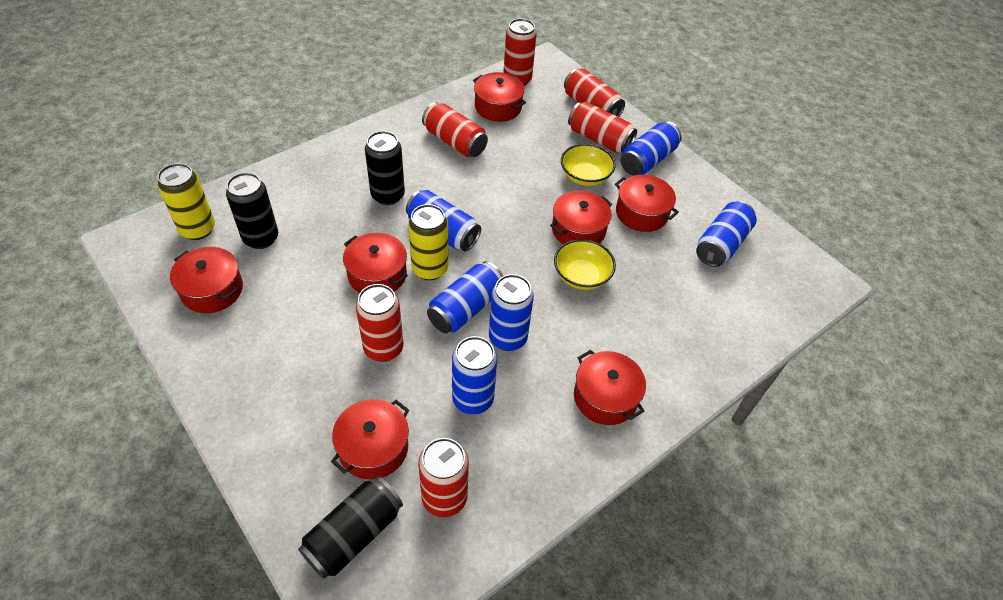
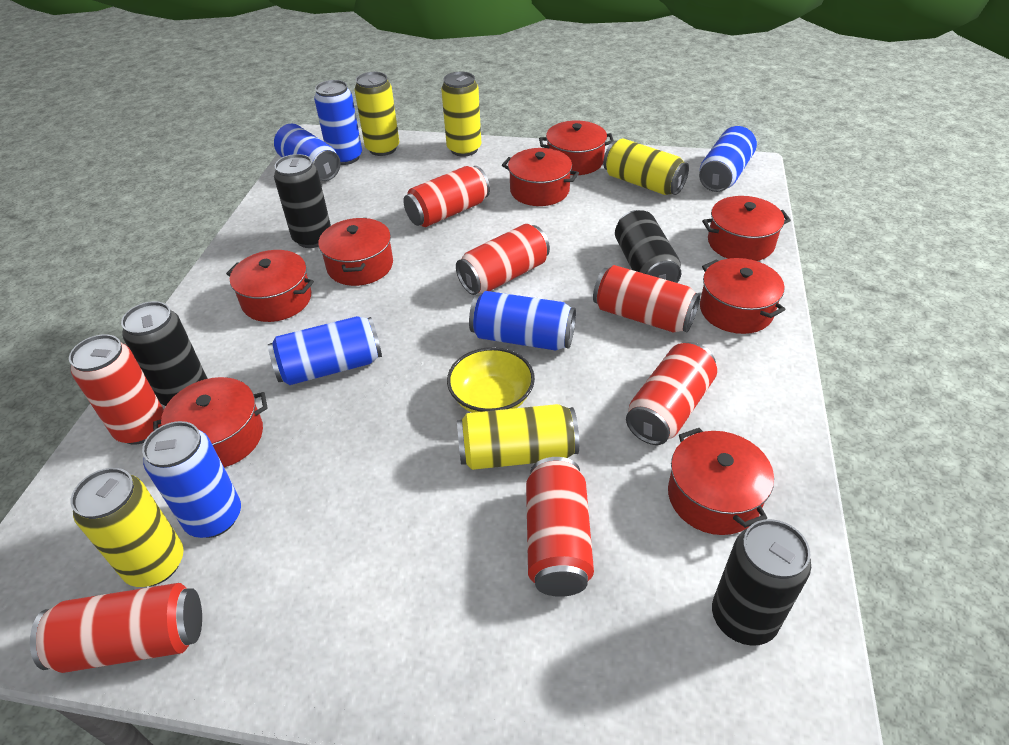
black can: 3 -> 4
red can: 6 -> 7
red pot: 7 -> 8
yellow bowl: 2 -> 1
yellow can: 2 -> 5

